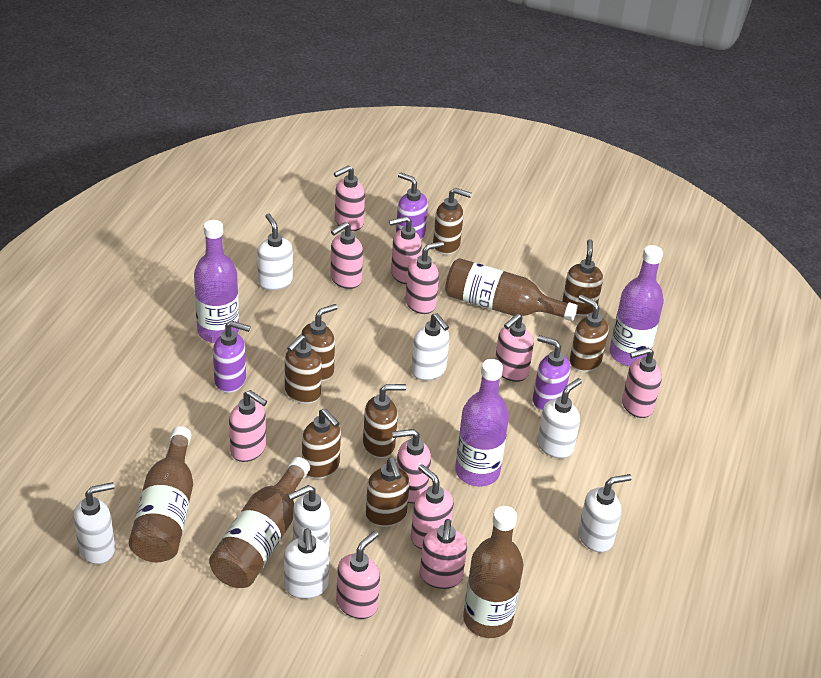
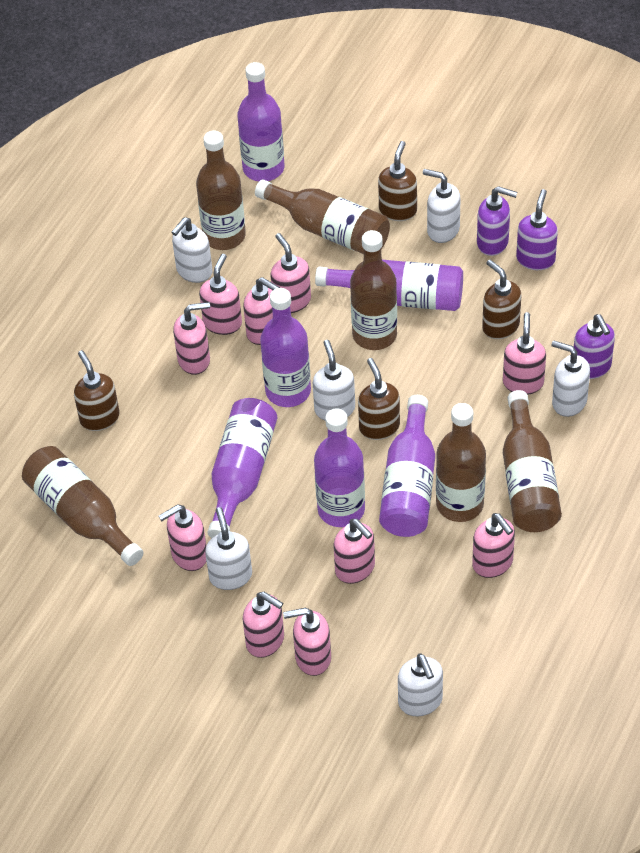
brown bottle: 4 -> 6
brown soap dispenser: 8 -> 4
pink soap dispenser: 11 -> 10
purple bottle: 3 -> 6
white soap dispenser: 7 -> 6

